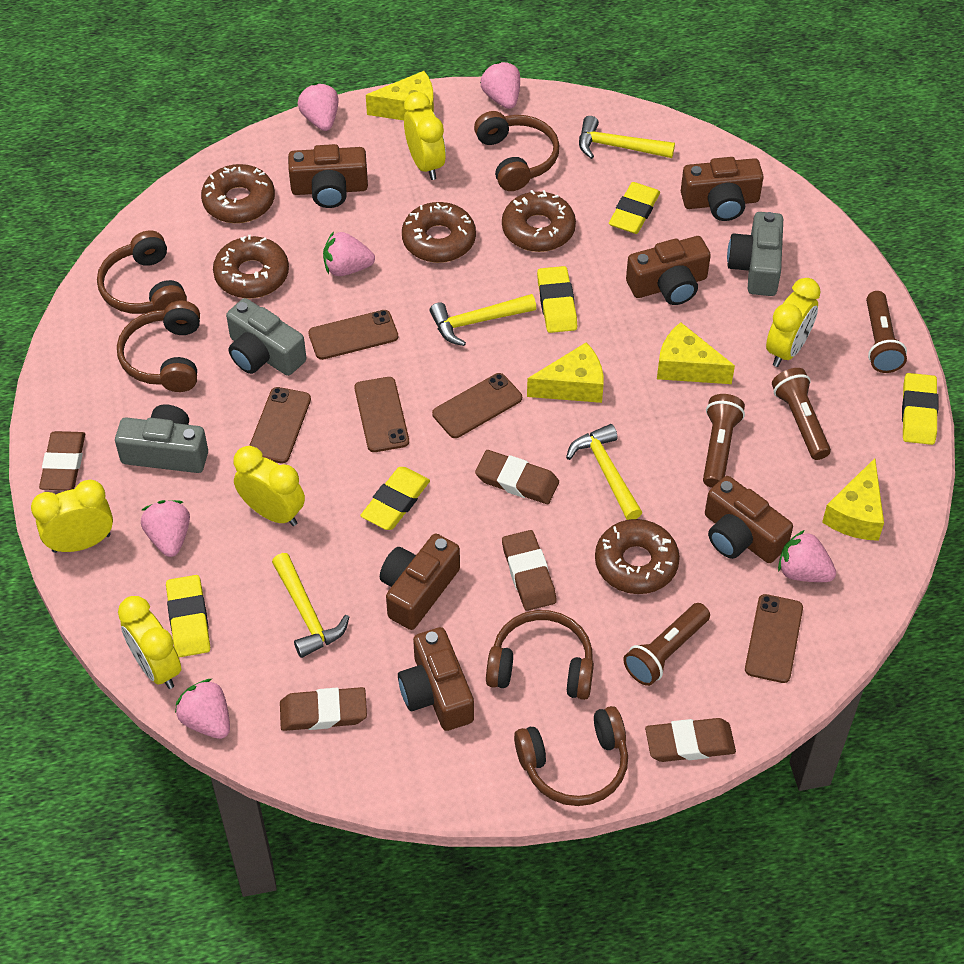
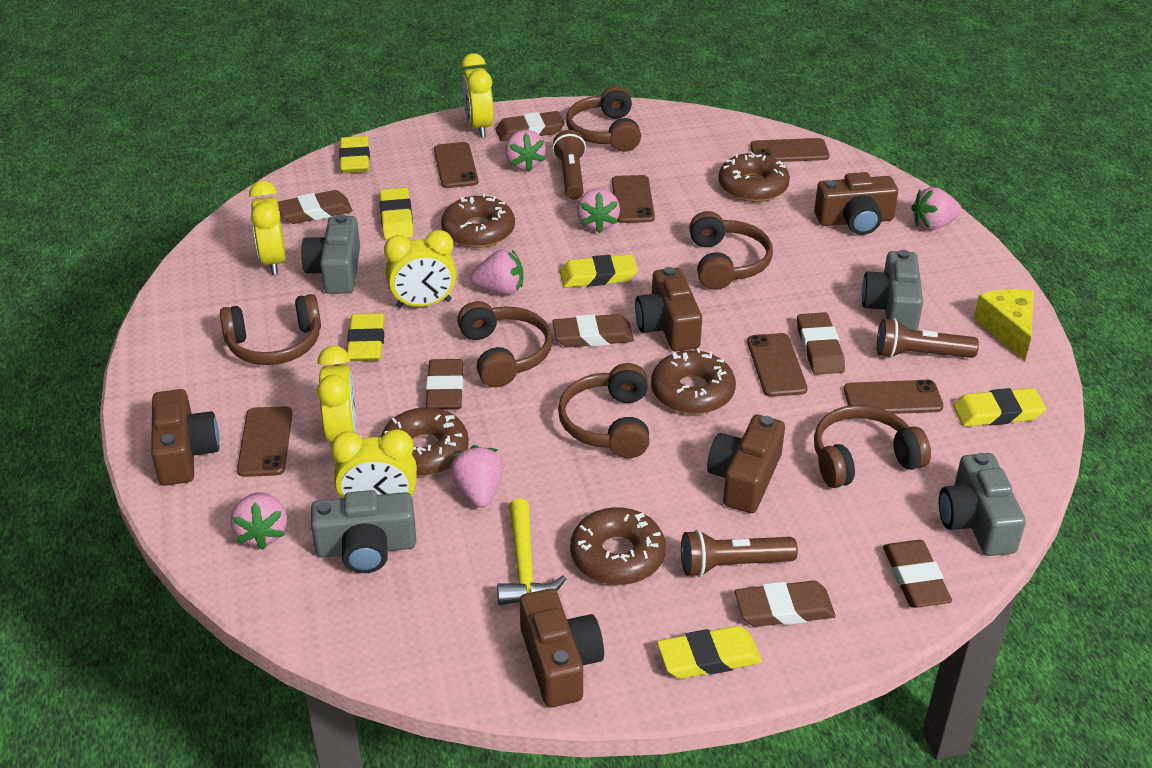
brown camera: 6 -> 5
brown eraser: 5 -> 7
brown flashlight: 4 -> 3
brown headphones: 5 -> 6
brown phone: 5 -> 6
grey camera: 3 -> 4
yellow cheese: 4 -> 1
yellow eraser: 5 -> 6
yellow hammer: 4 -> 1

